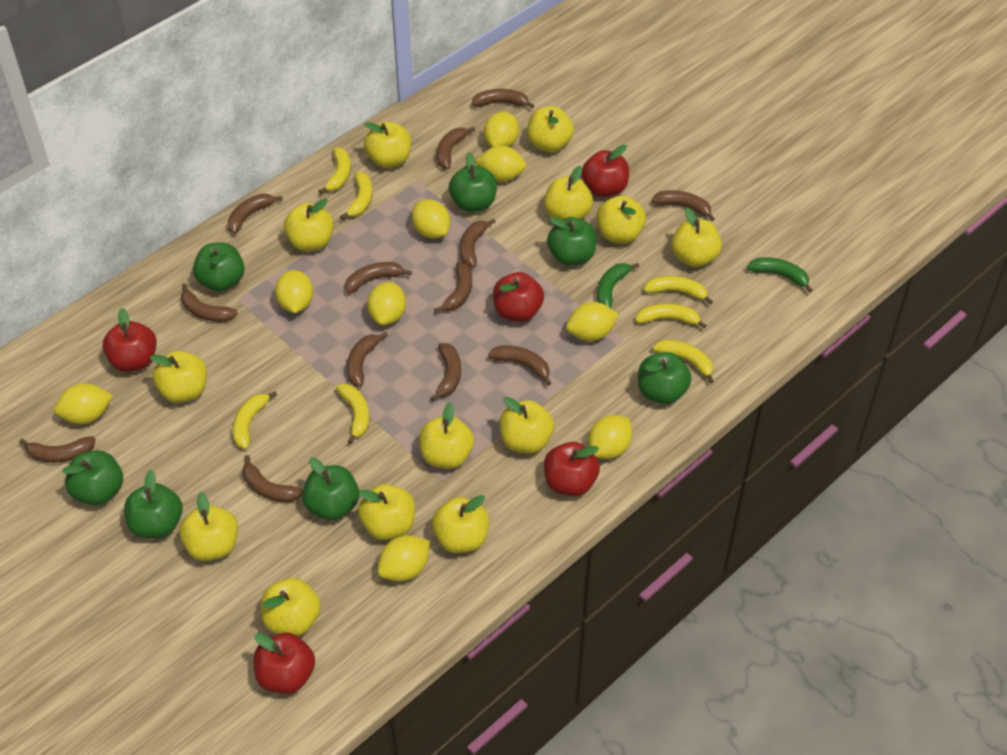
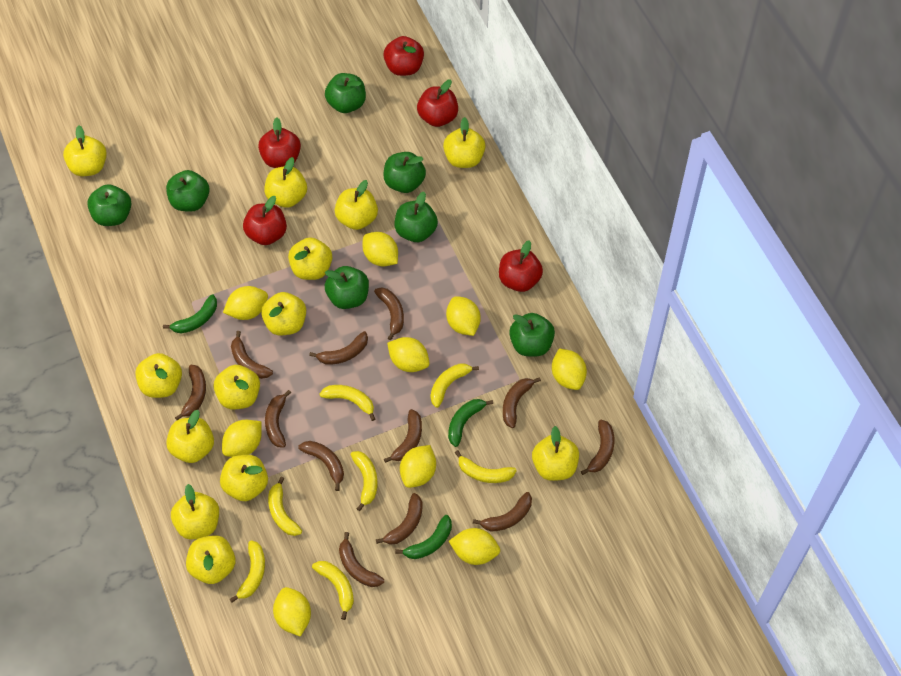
brown banana: 13 -> 12
green banana: 2 -> 3

